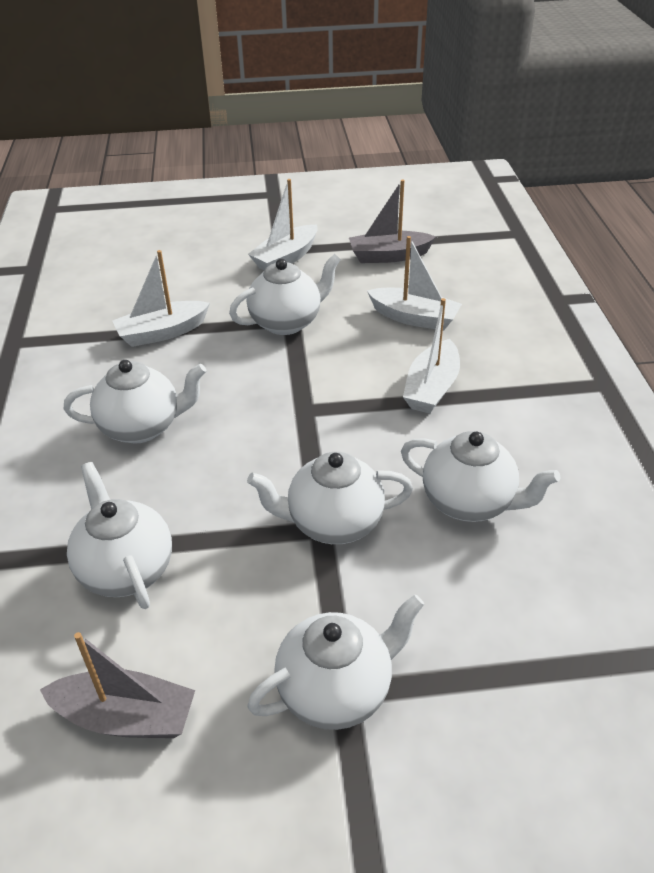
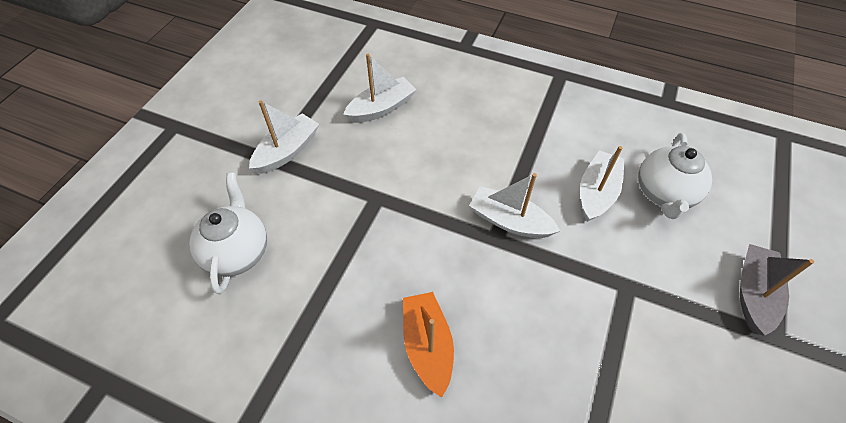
grey boat: 2 -> 1
orange boat: 0 -> 1
white teapot: 6 -> 2

